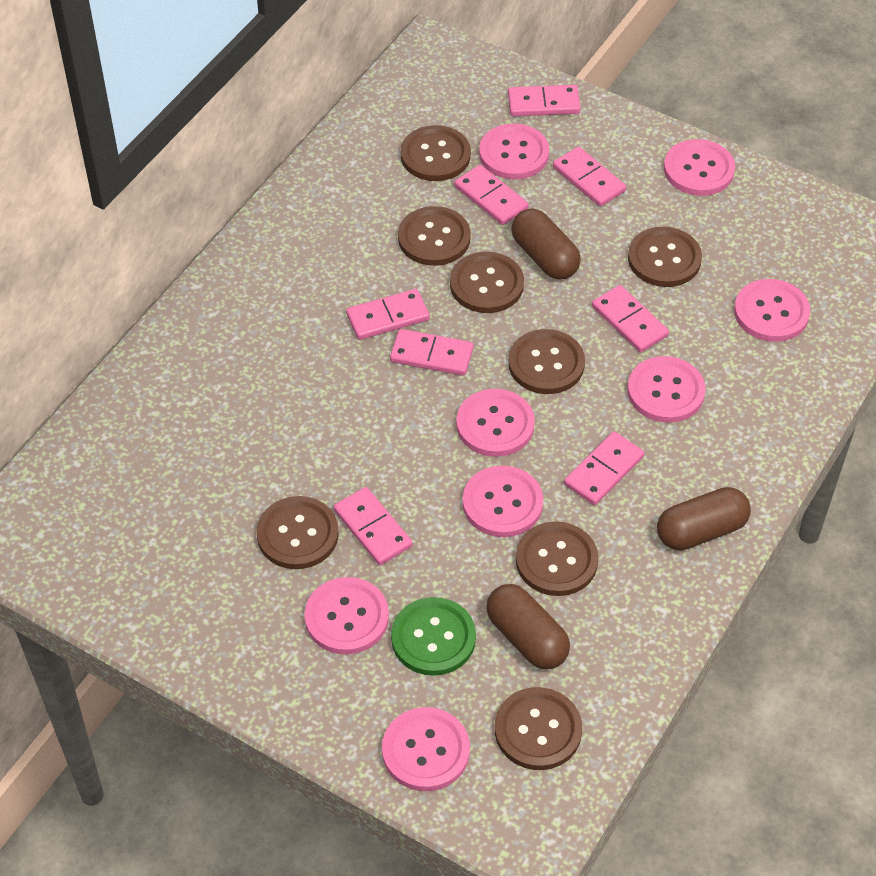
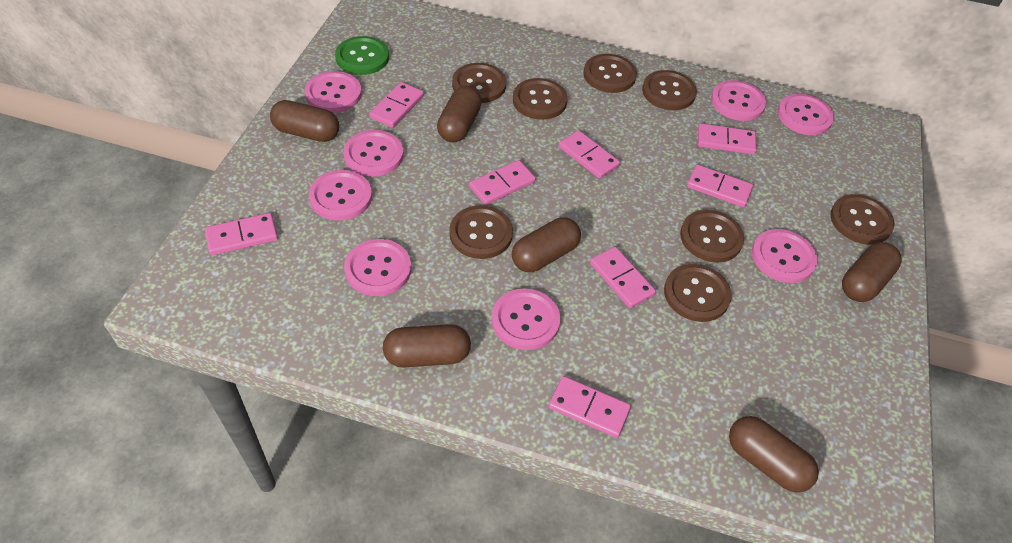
brown capsule: 3 -> 6

